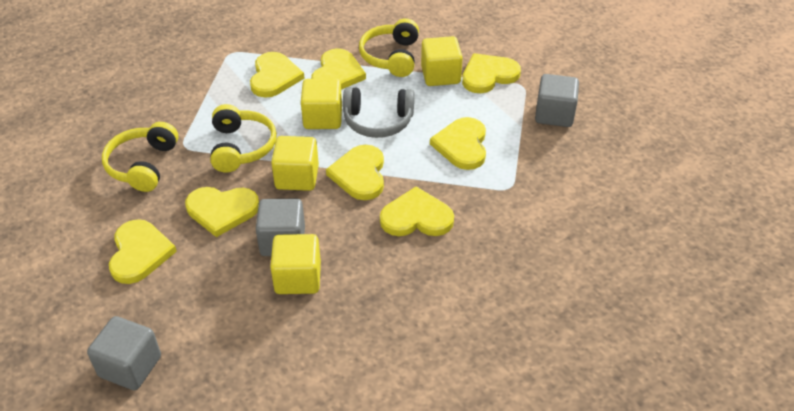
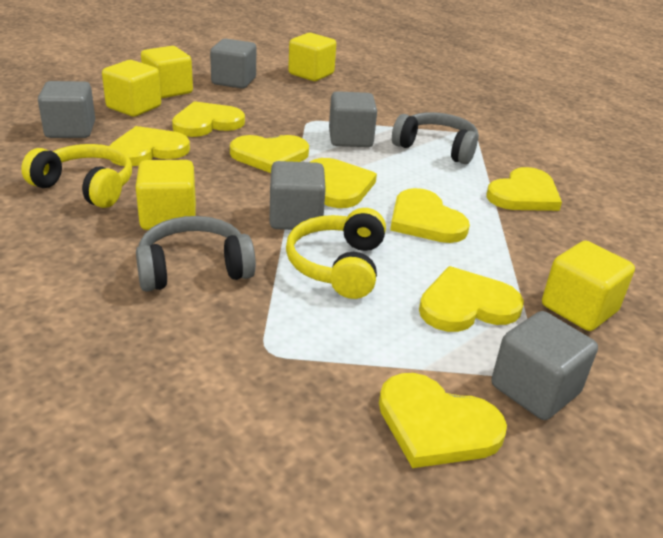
grey cube: 3 -> 5
grey headphones: 1 -> 2
yellow cube: 4 -> 5
yellow headphones: 3 -> 2

